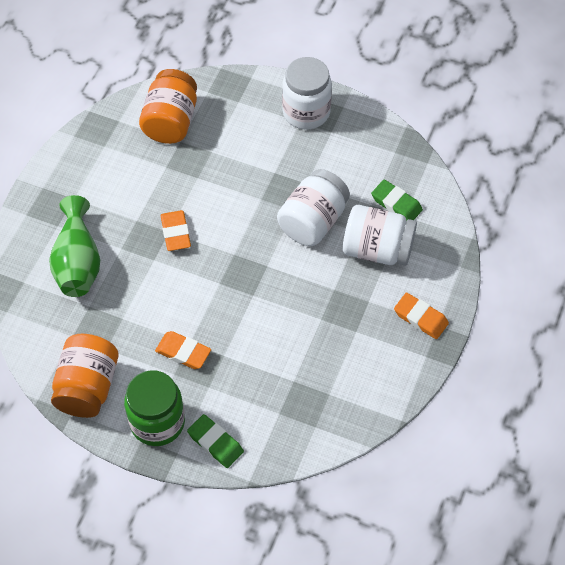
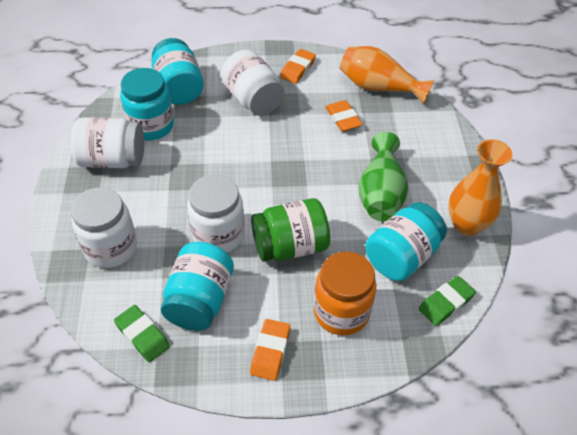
orange jar: 2 -> 1
orange vase: 0 -> 2
turquoise jar: 0 -> 4
white jar: 3 -> 4

